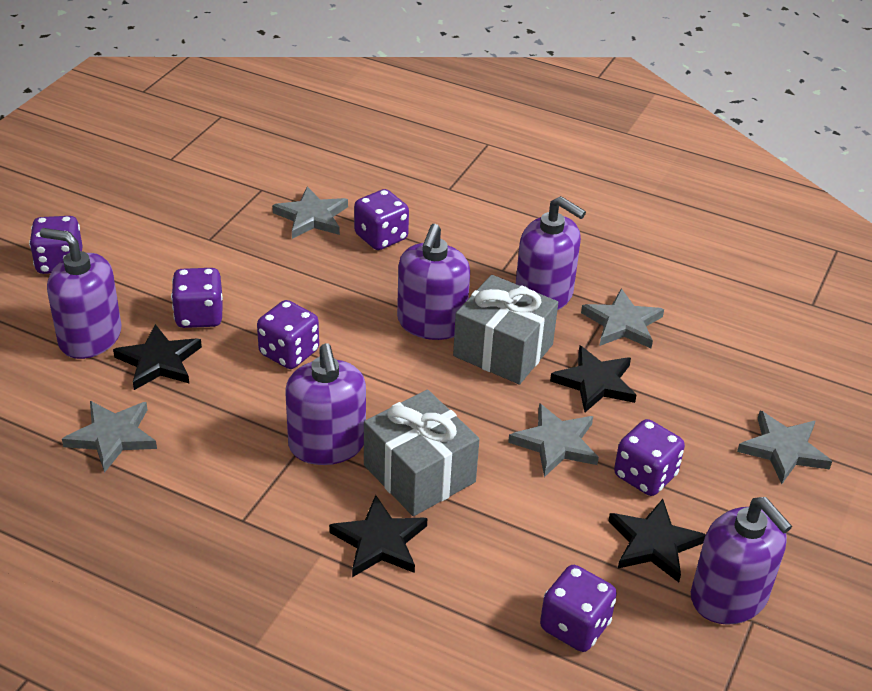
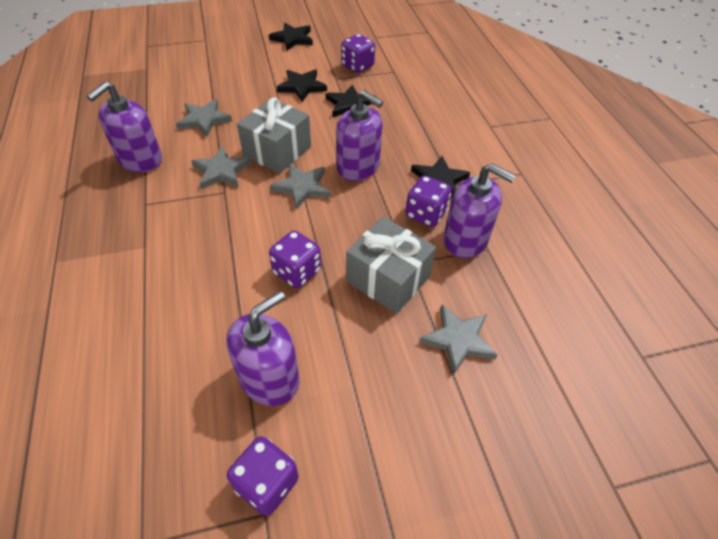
grey star: 5 -> 4
purple dice: 6 -> 4
purple soap dispenser: 5 -> 4

